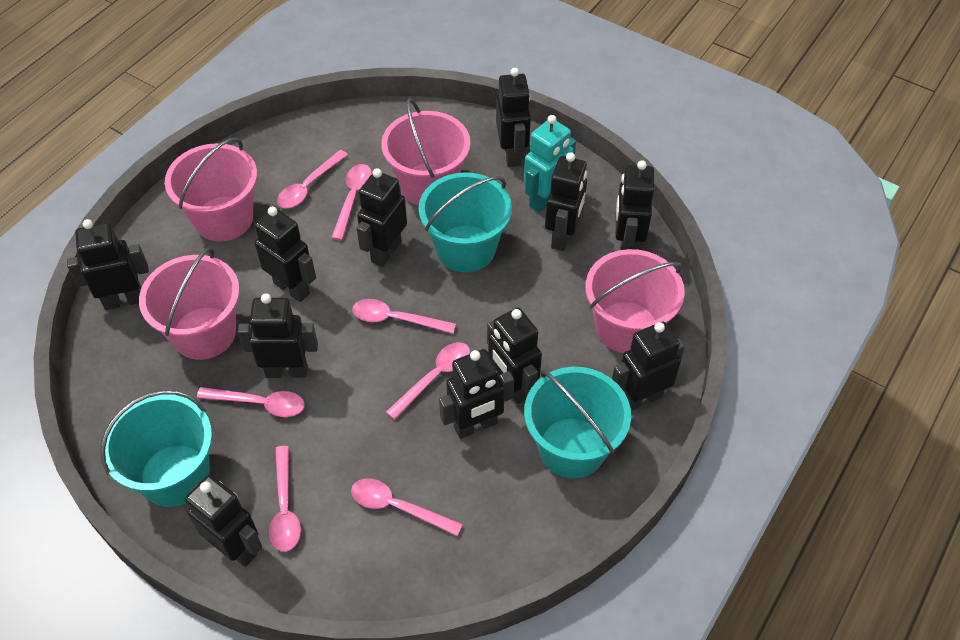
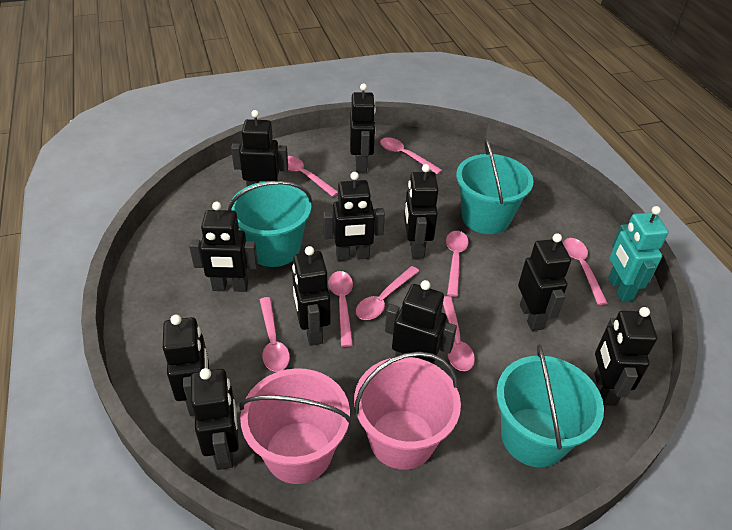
pink bucket: 4 -> 2
pink spoon: 7 -> 8

